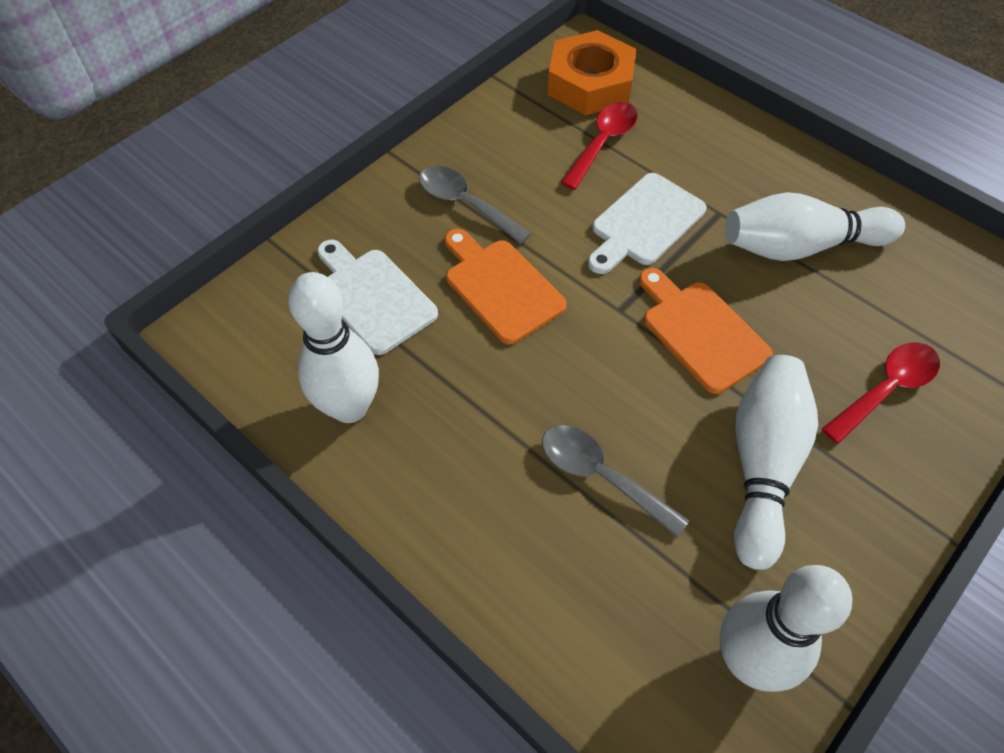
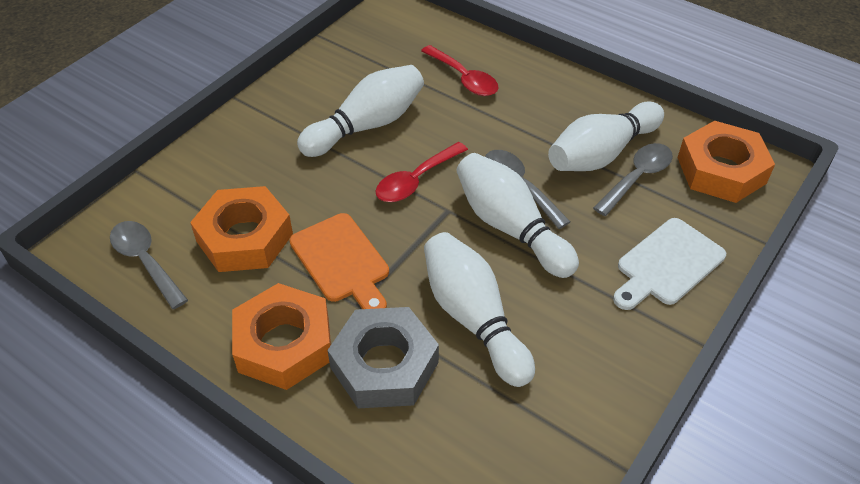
grey nut: 0 -> 1
grey spoon: 2 -> 3
orange cutting board: 2 -> 1
orange nut: 1 -> 3
white cutting board: 2 -> 1

